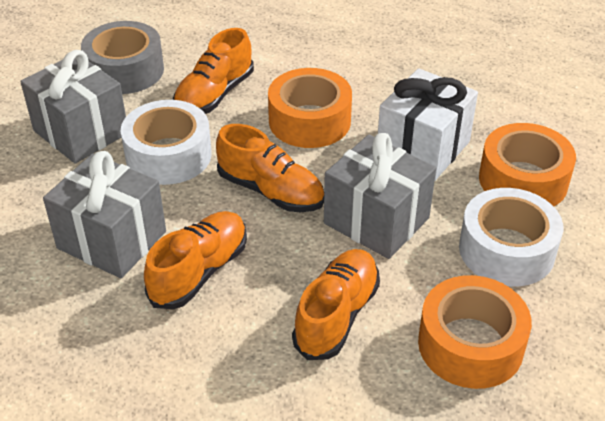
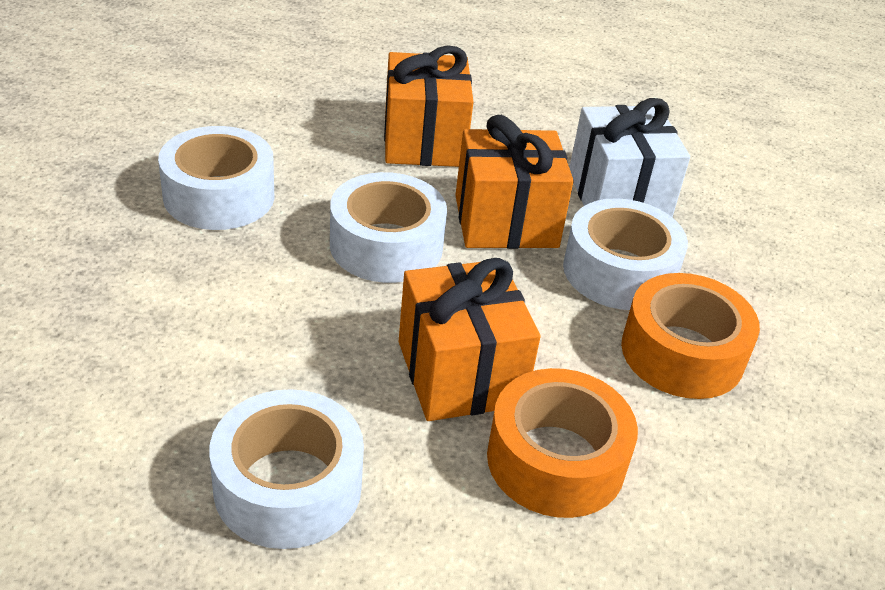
grey gift: 3 -> 0
grey tape: 1 -> 0
orange gift: 0 -> 3
orange shoe: 4 -> 0
orange tape: 3 -> 2
white tape: 2 -> 4

